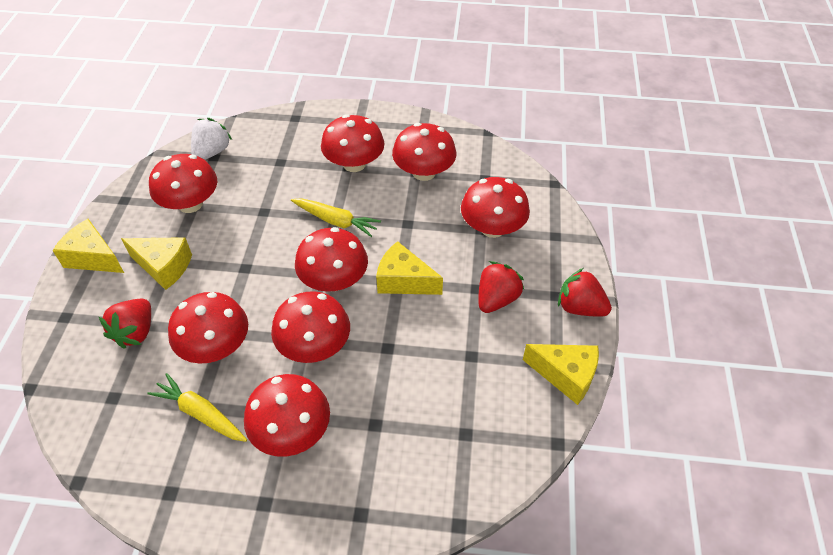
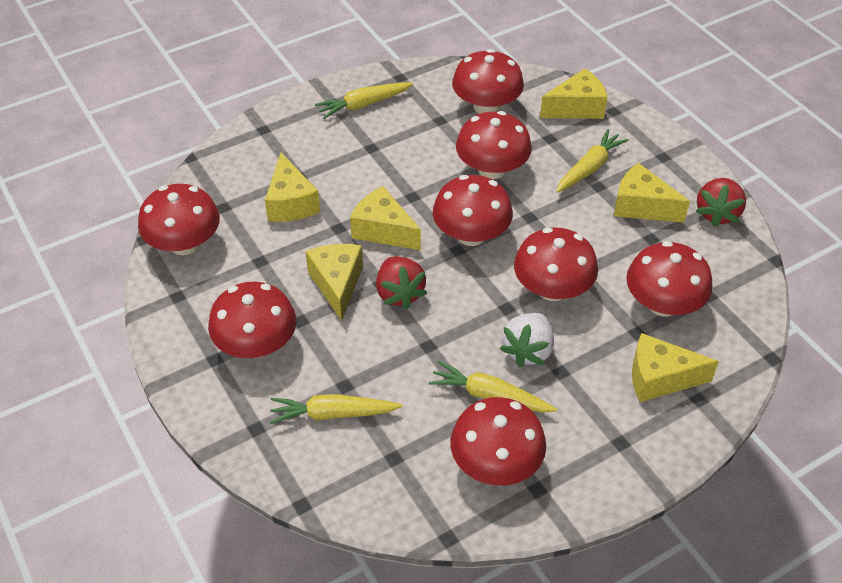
red strawberry: 3 -> 2
yellow carrot: 2 -> 4
yellow cheese: 4 -> 6

